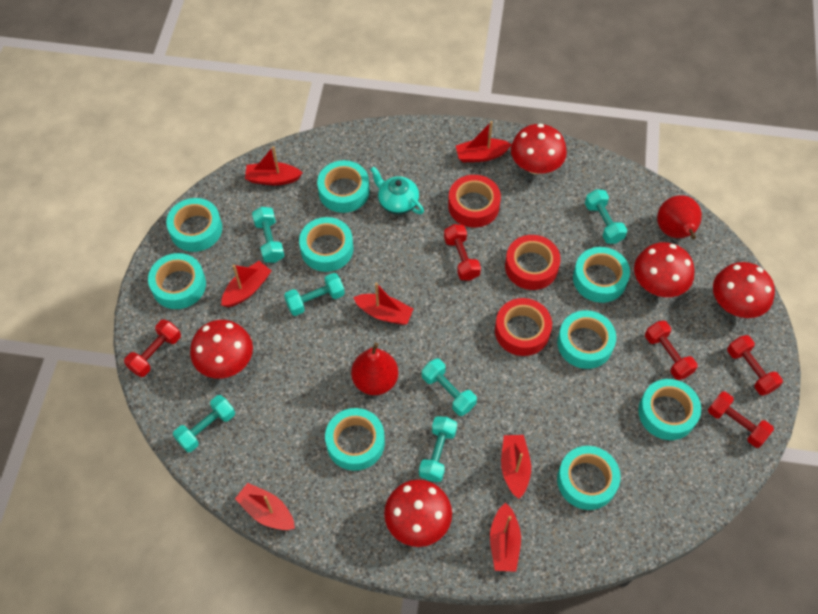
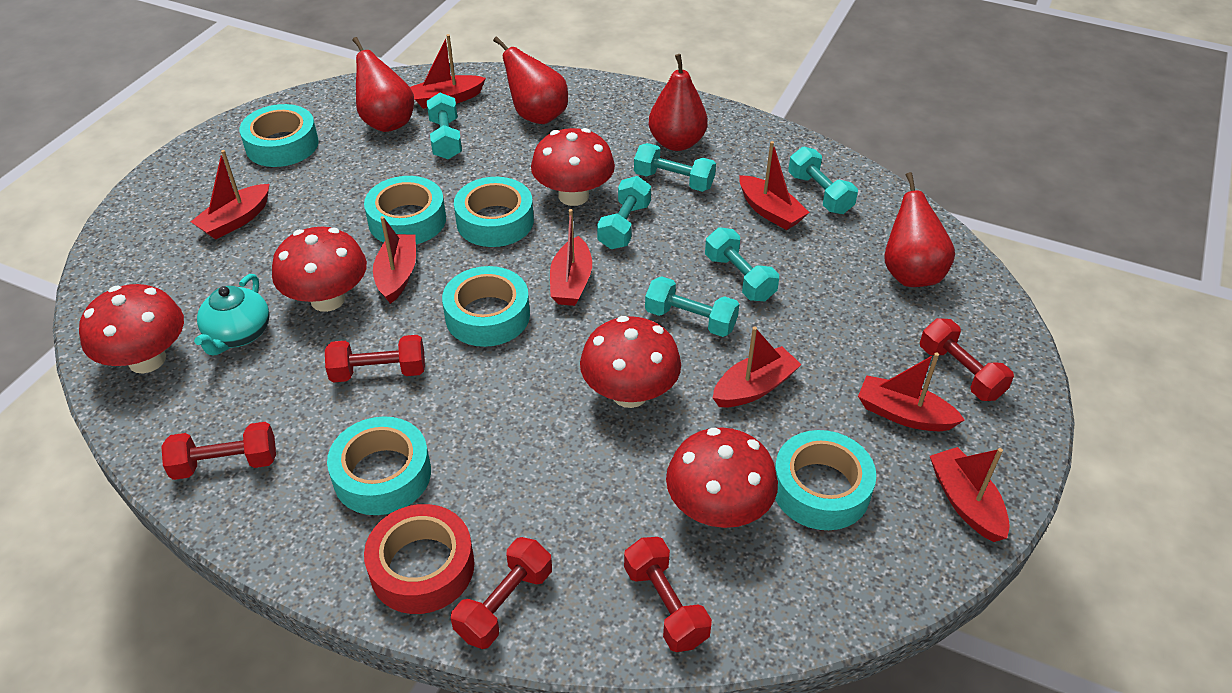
red boat: 7 -> 8
red pear: 2 -> 4
red tape: 3 -> 1
turquoise tape: 9 -> 6

